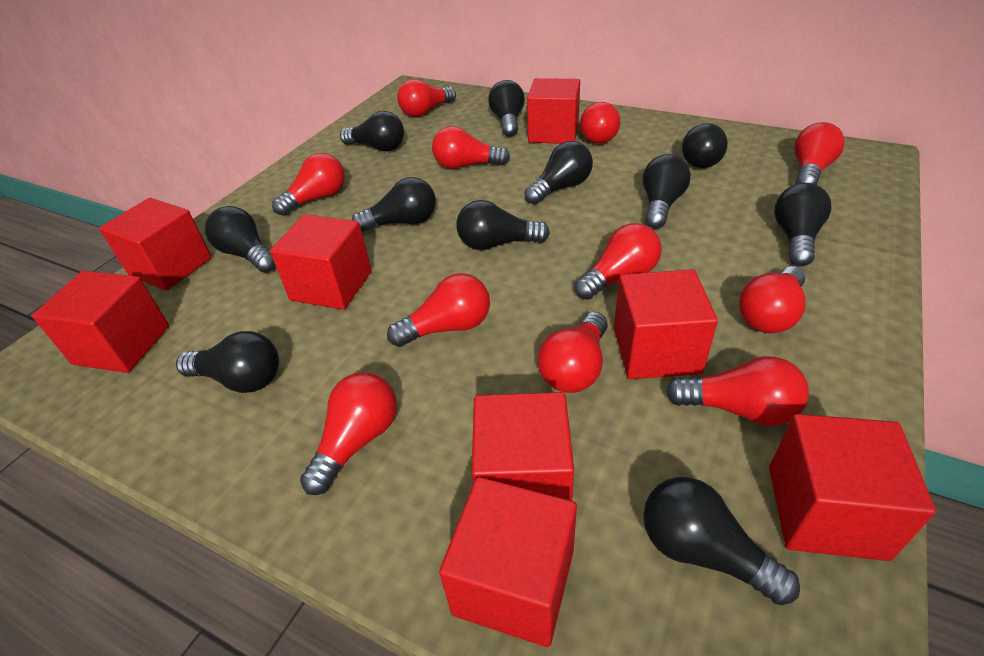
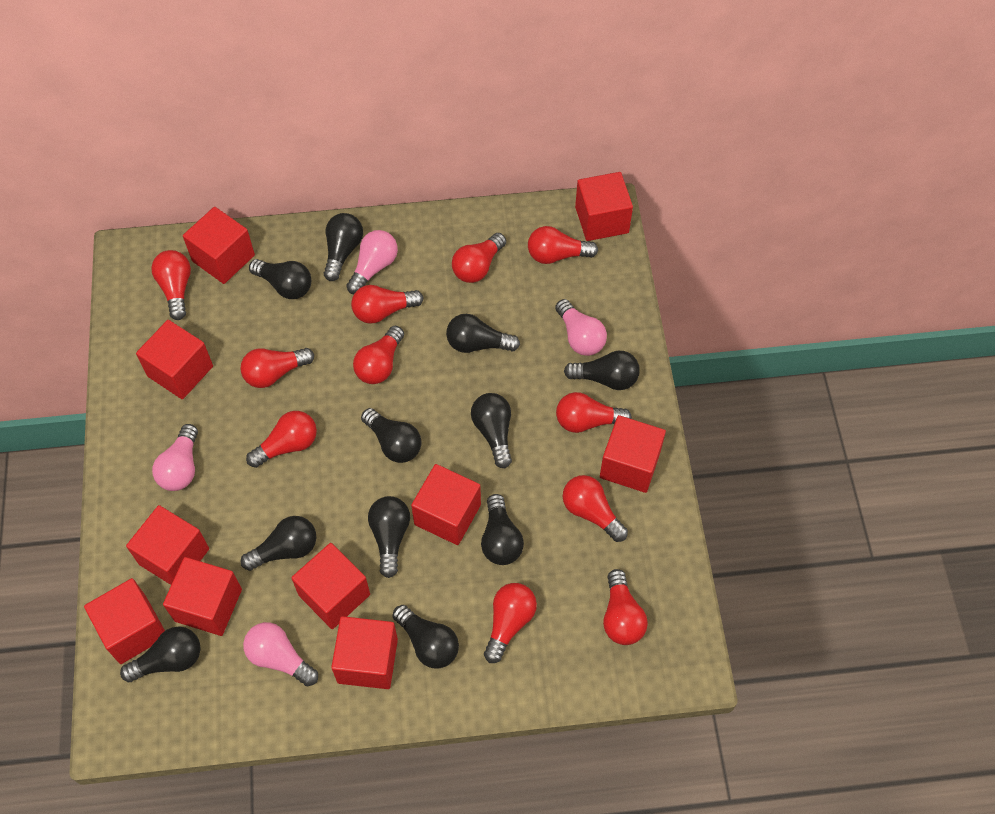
pink light bulb: 0 -> 4
red cube: 8 -> 10

